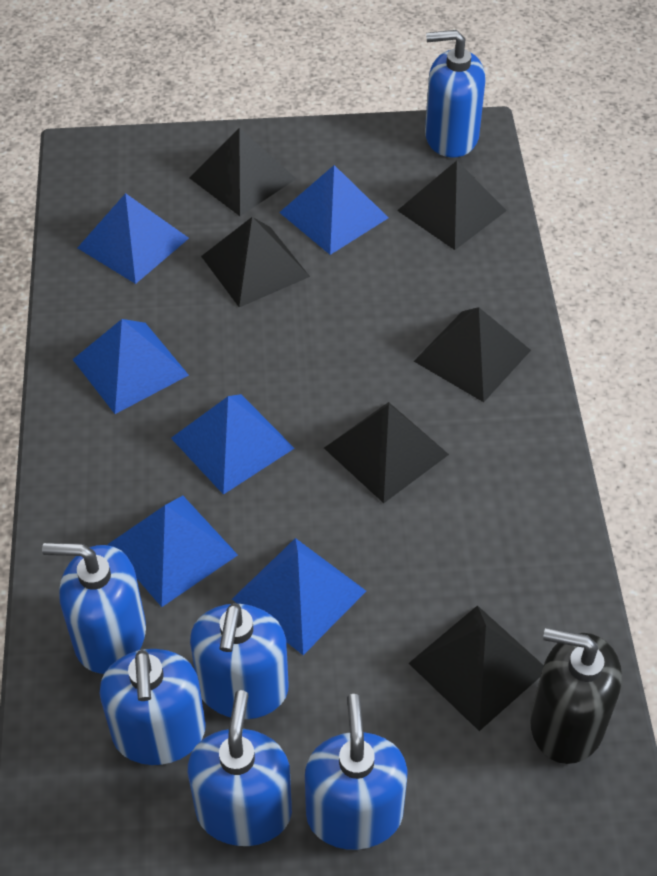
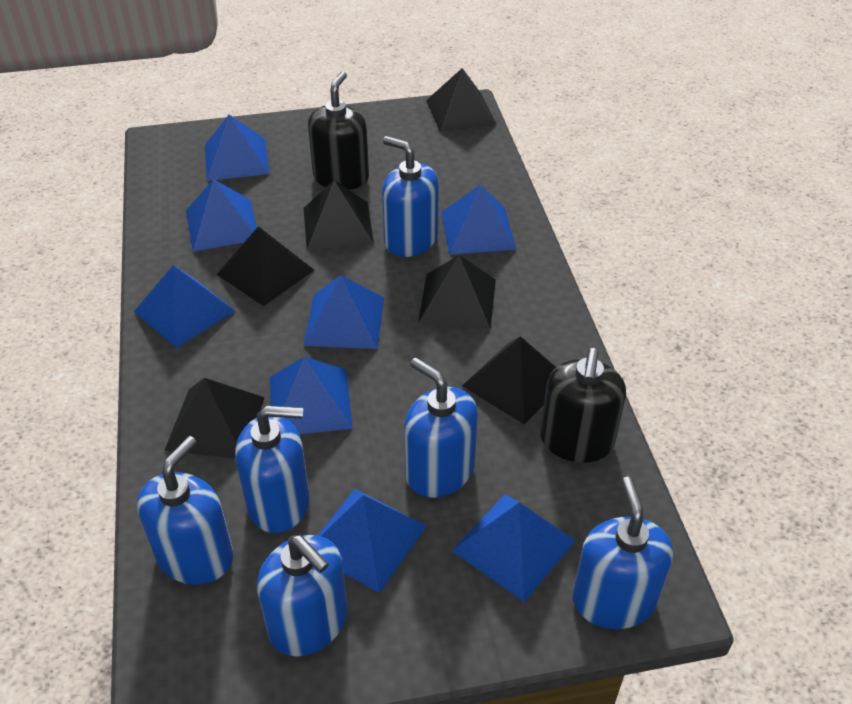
black soap dispenser: 1 -> 2
blue pyramid: 6 -> 8

